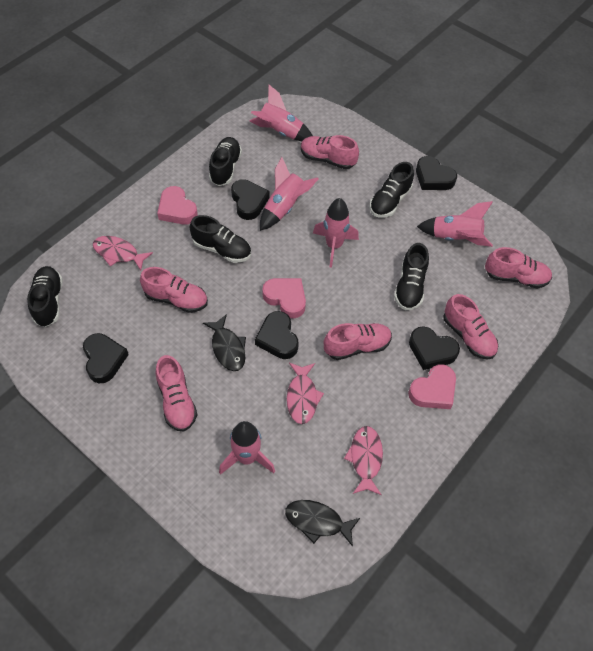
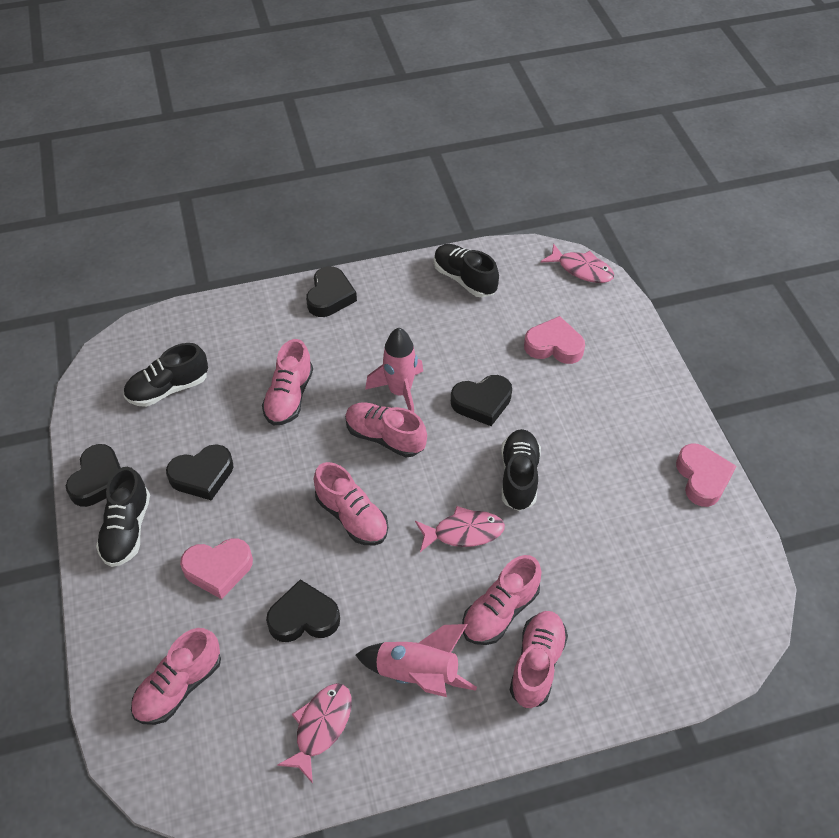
black fish: 2 -> 0
black shoe: 5 -> 4
pink rocket: 5 -> 2

